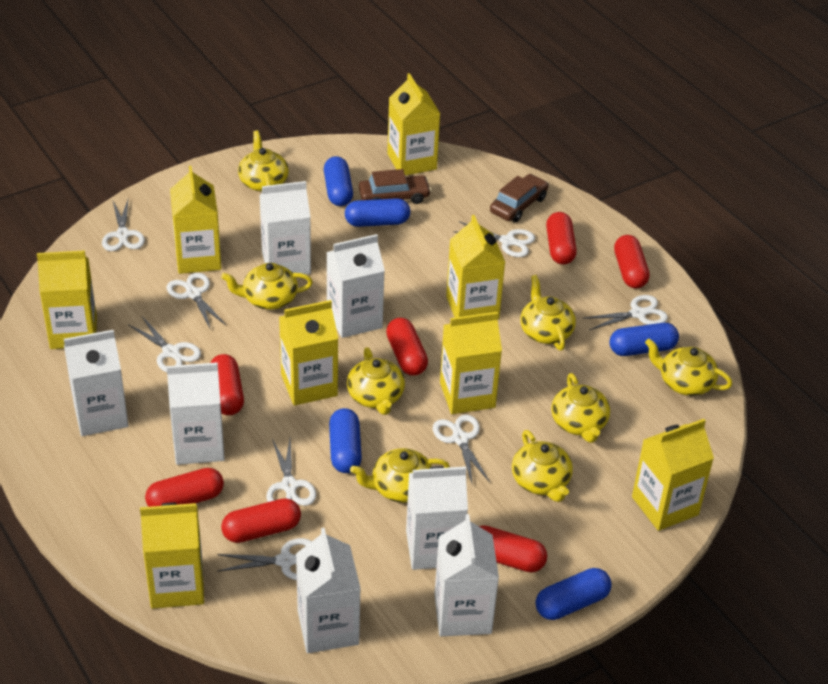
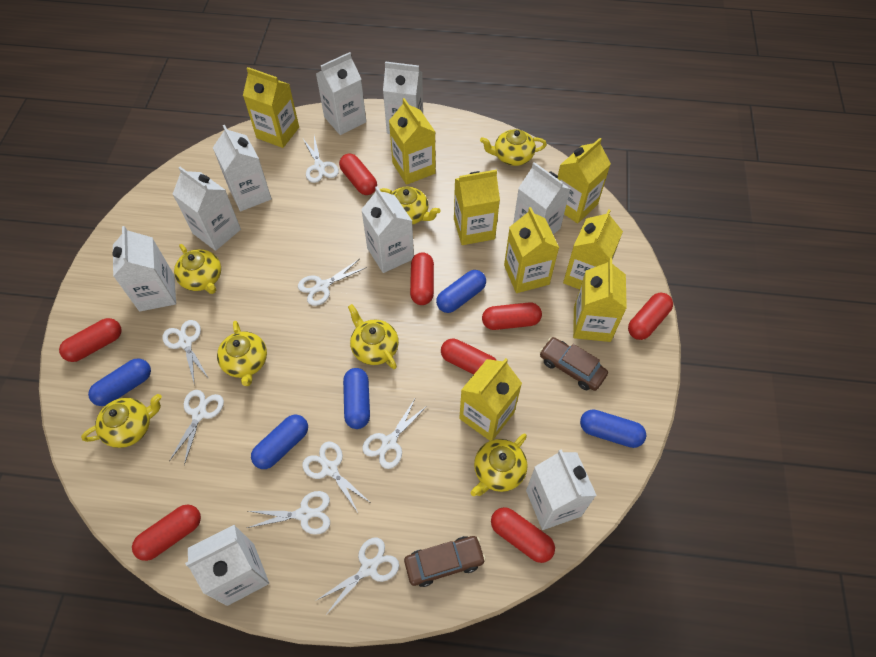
red capsule: 7 -> 8
white carton: 7 -> 9
yellow teapot: 8 -> 7

